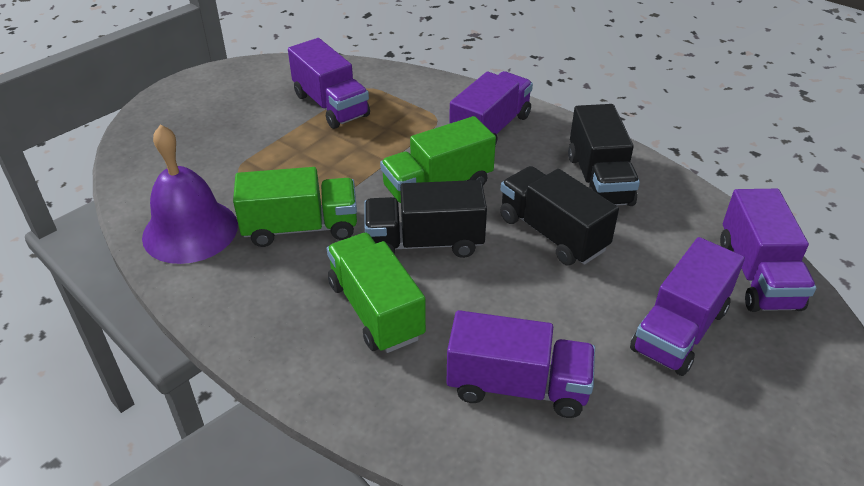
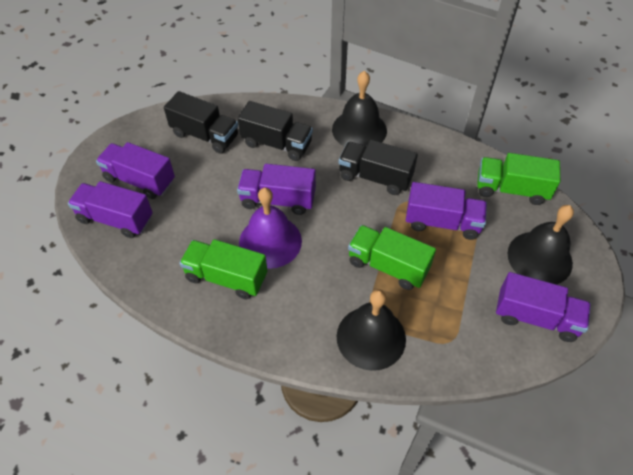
black bell: 0 -> 3

